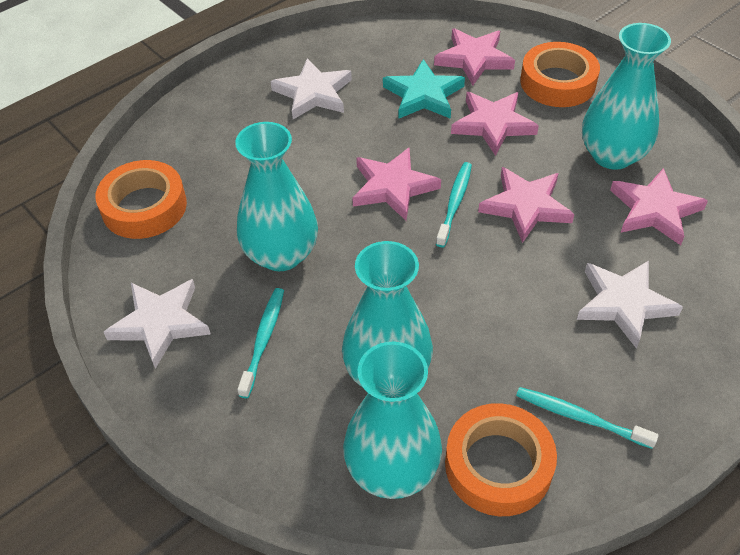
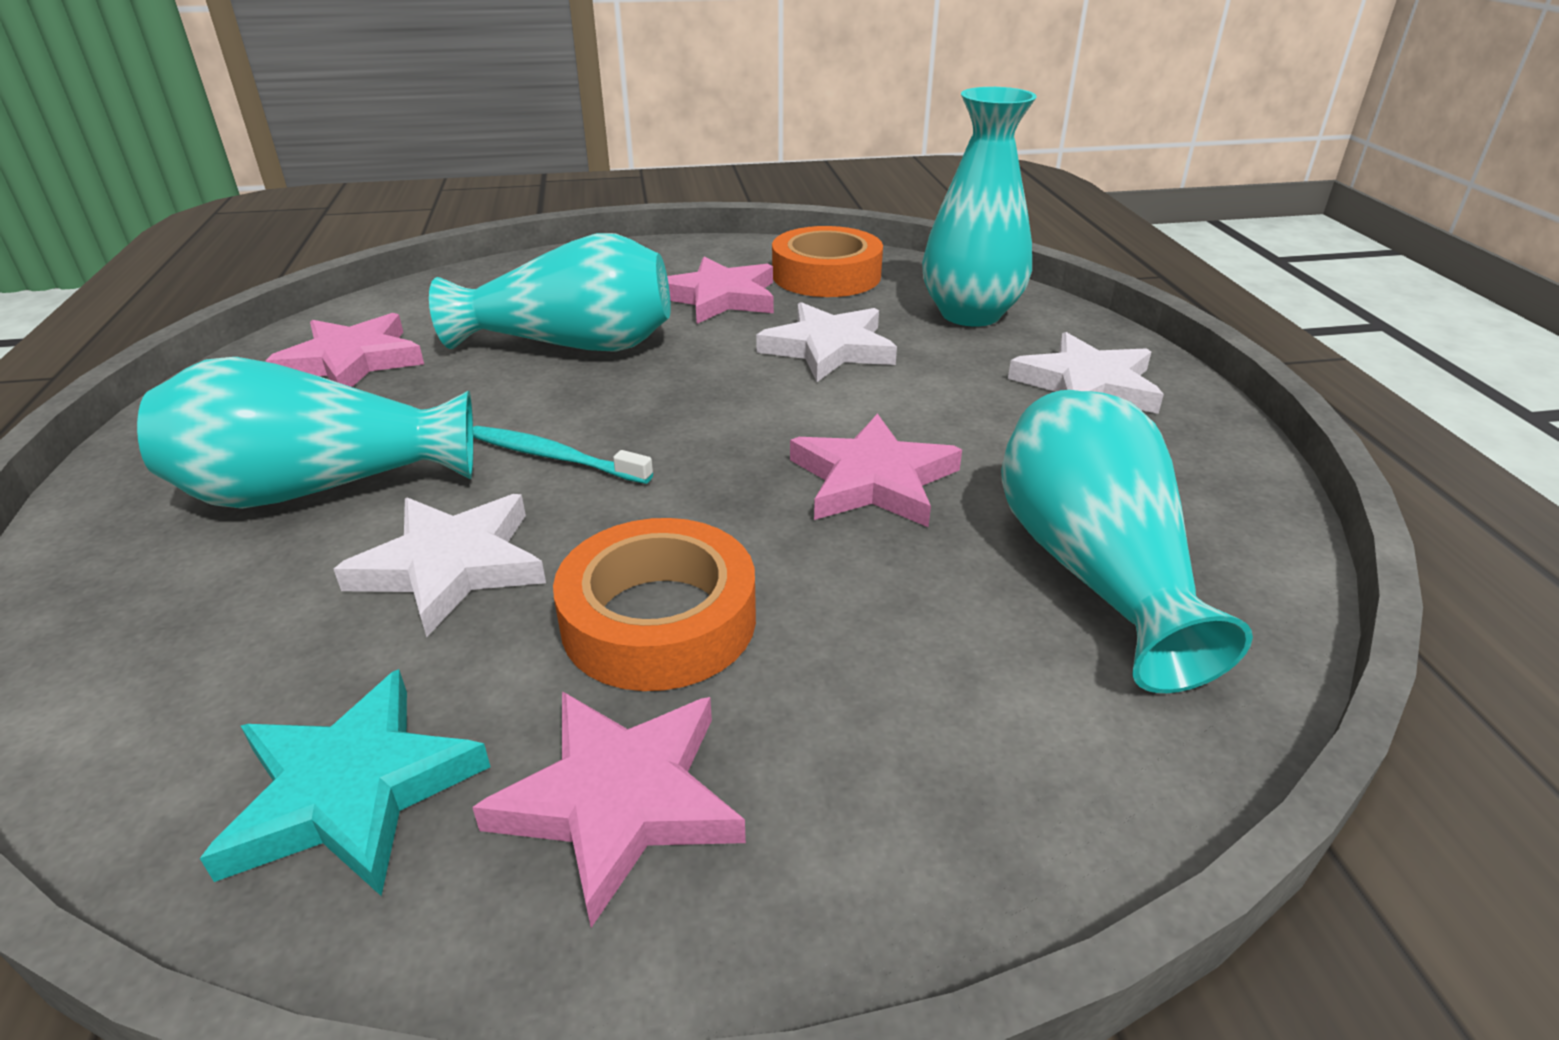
orange tape: 3 -> 2
pink star: 5 -> 4
turquoise toothbrush: 3 -> 1

